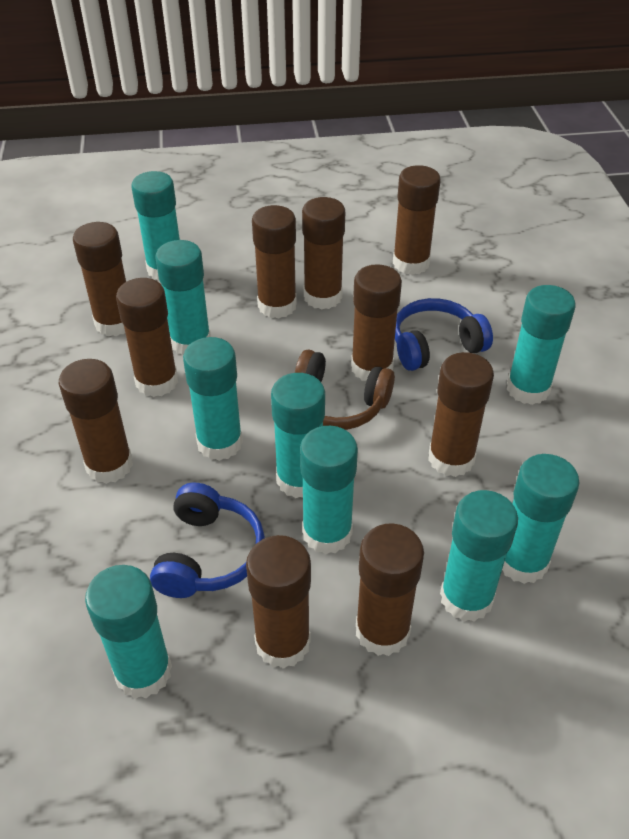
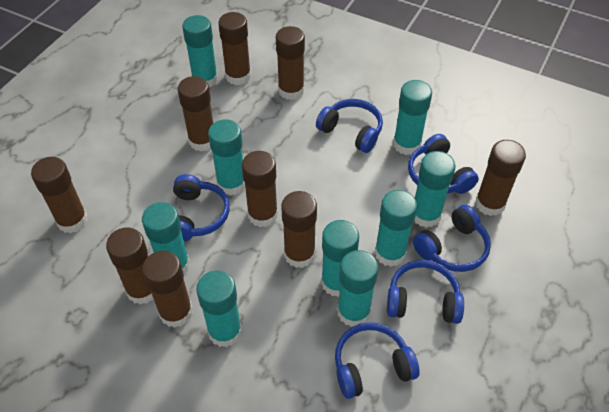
blue headphones: 2 -> 6
brown glue stick: 10 -> 9
brown headphones: 1 -> 0

